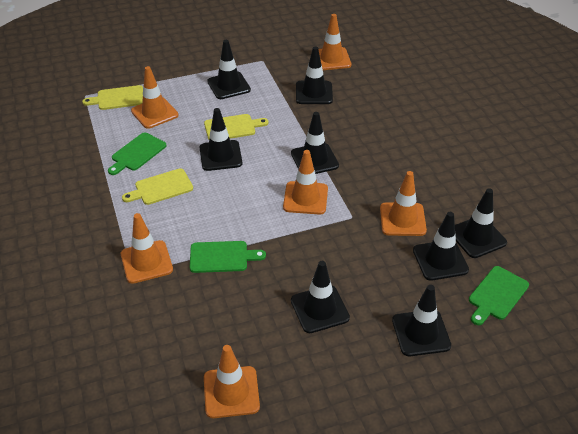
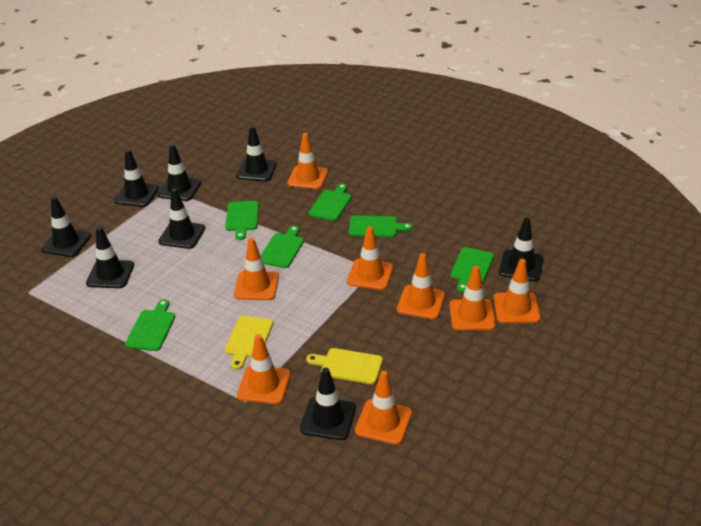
green cutting board: 3 -> 6
orange traffic cone: 6 -> 8
yellow cutting board: 3 -> 2

